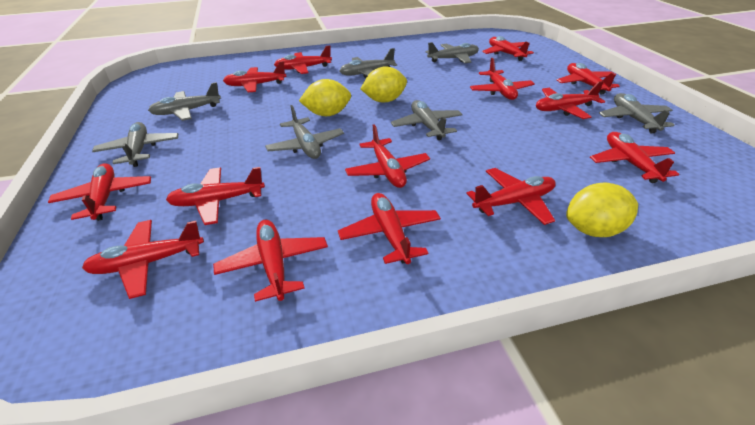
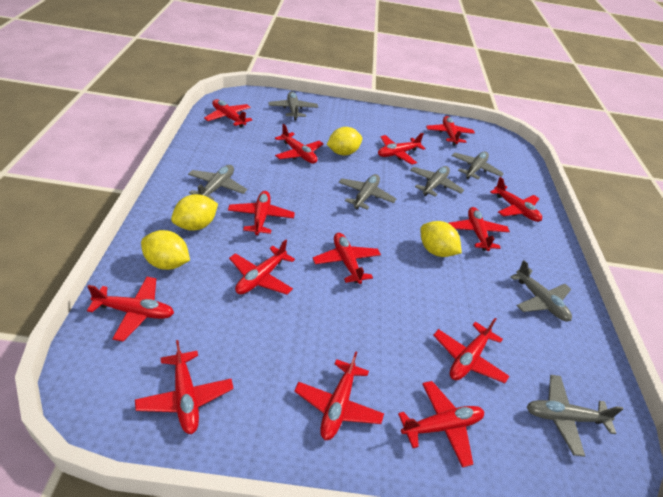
yellow lemon: 3 -> 4

